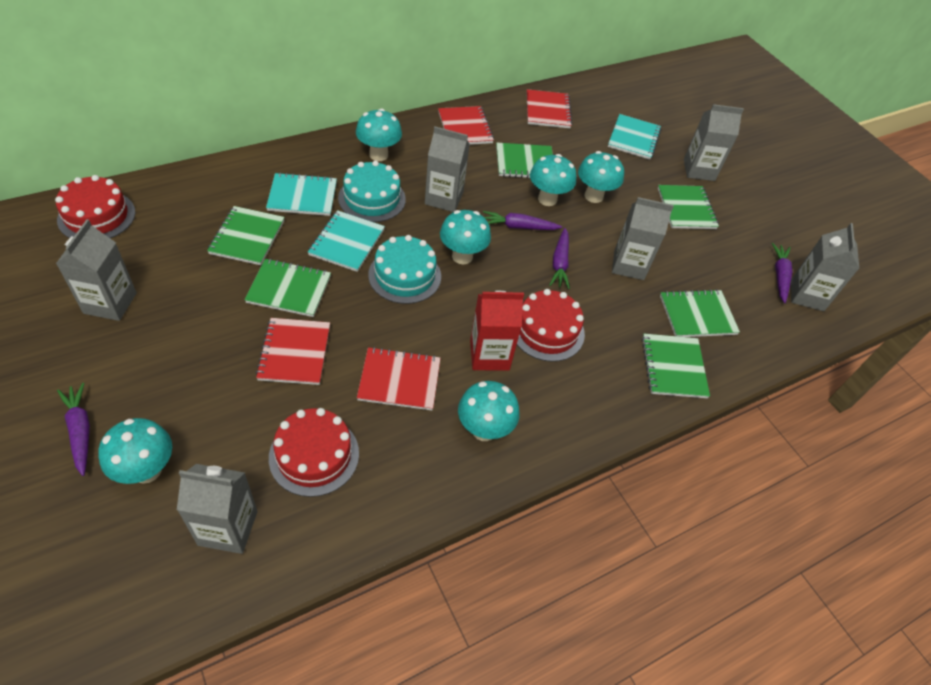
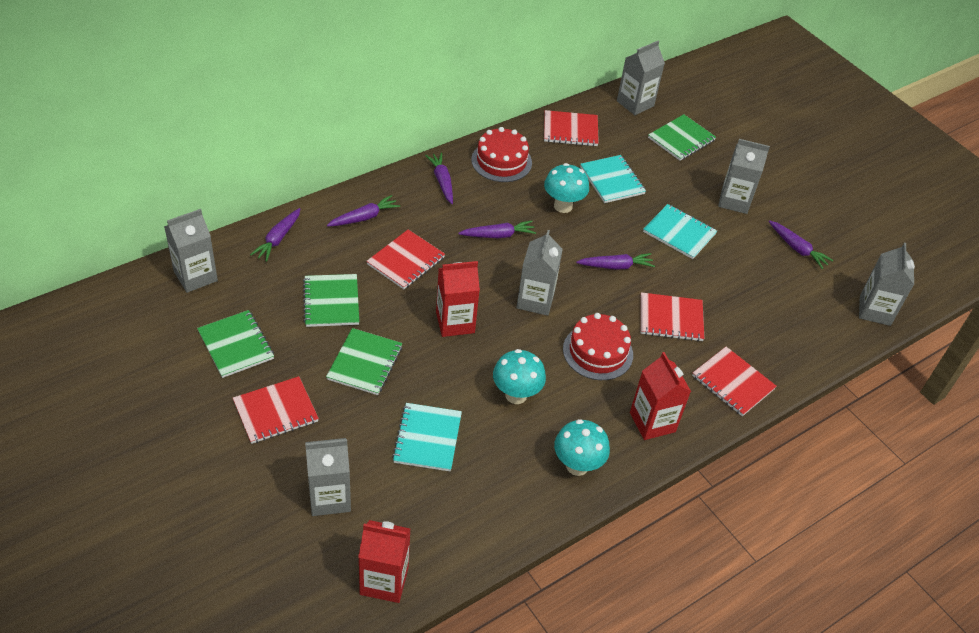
green notebook: 6 -> 4
purple carrot: 4 -> 6
red cake: 3 -> 2
red carton: 1 -> 3
red notebook: 4 -> 5
turquoise cake: 2 -> 0
turquoise mushroom: 6 -> 3

